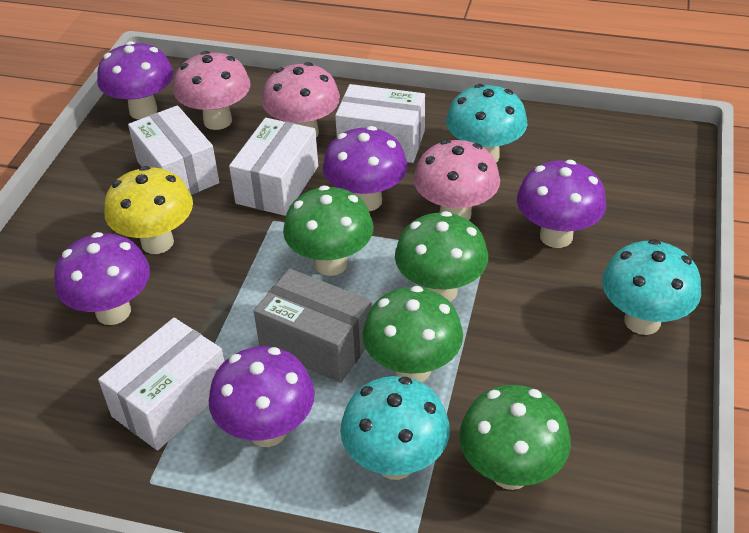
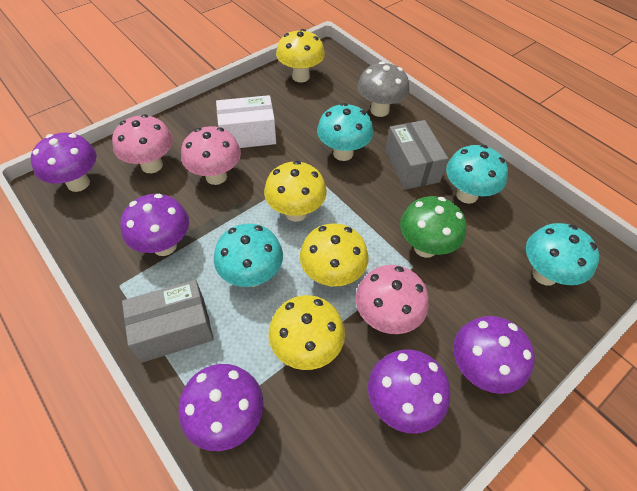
green mushroom: 4 -> 1
grey box: 1 -> 2
grey mushroom: 0 -> 1
turquoise mushroom: 3 -> 4
white box: 4 -> 1
yellow mushroom: 1 -> 4

